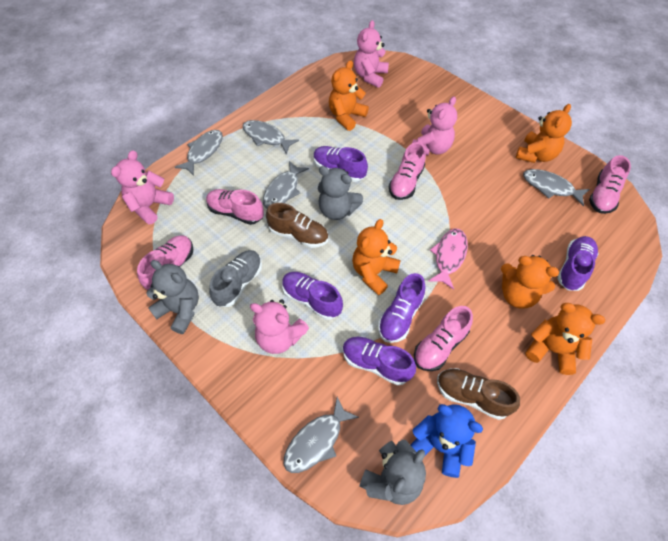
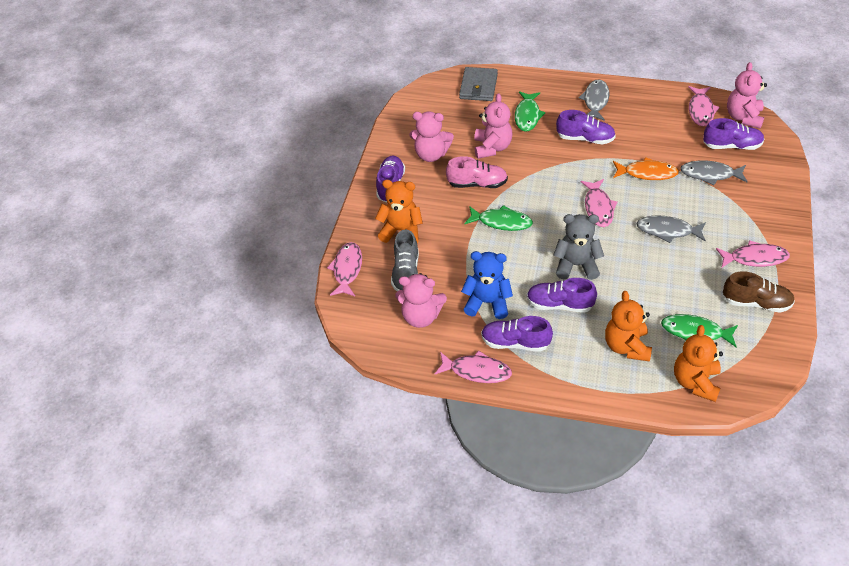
brown shoe: 2 -> 1
green fish: 0 -> 3
grey fish: 5 -> 3
grey teddy bear: 3 -> 1
grey wallet: 0 -> 1
orange fish: 0 -> 1
orange teddy bear: 5 -> 3
pink fish: 1 -> 5
pink shoe: 5 -> 1

